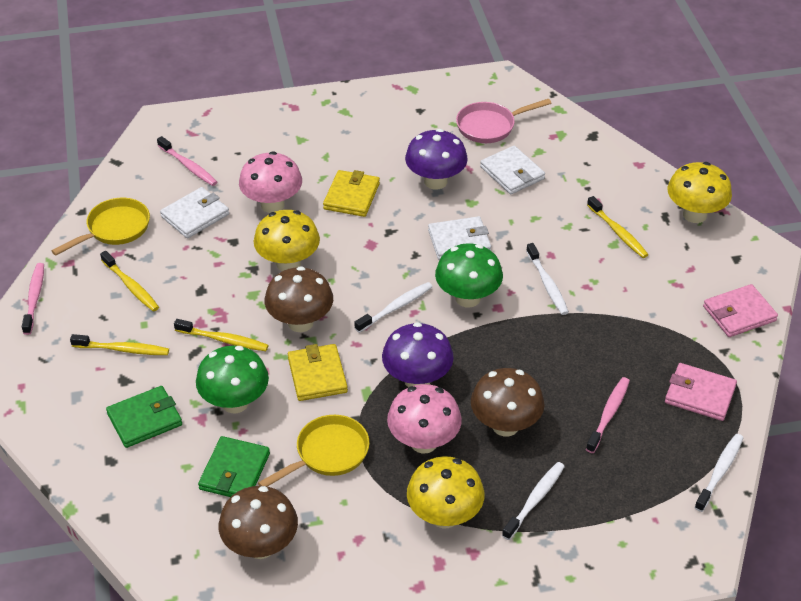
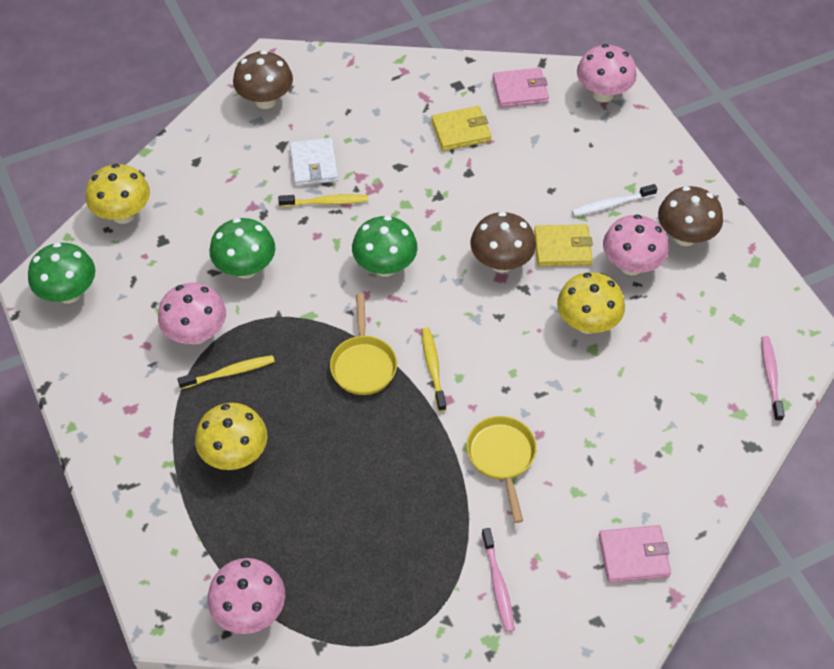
green mushroom: 2 -> 3
green wallet: 2 -> 0
pink mushroom: 2 -> 4
pink pan: 1 -> 0
pink toothbrush: 3 -> 2
purple mushroom: 2 -> 0
white toothbrush: 4 -> 1
white wallet: 3 -> 1
yellow toothbrush: 4 -> 3

